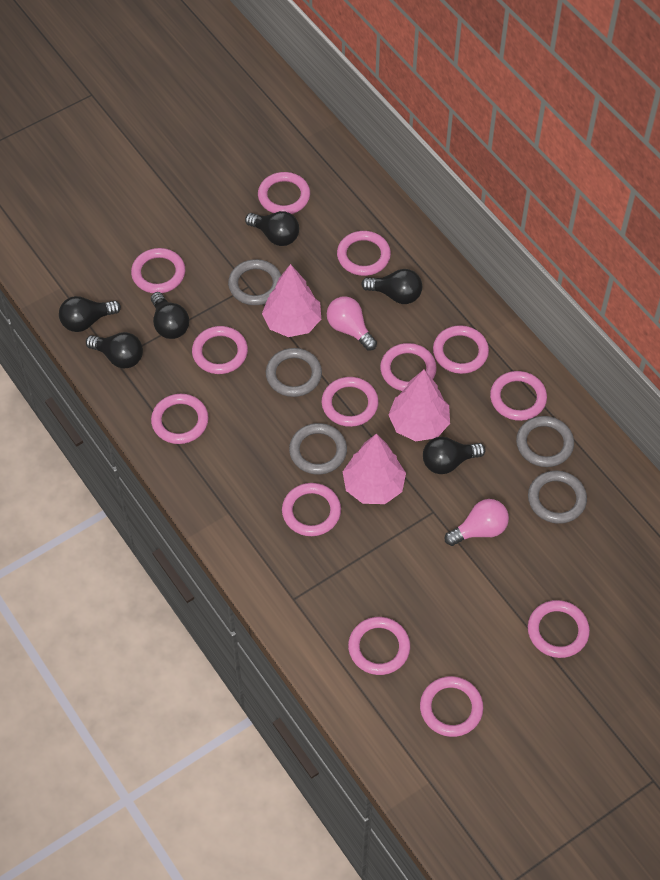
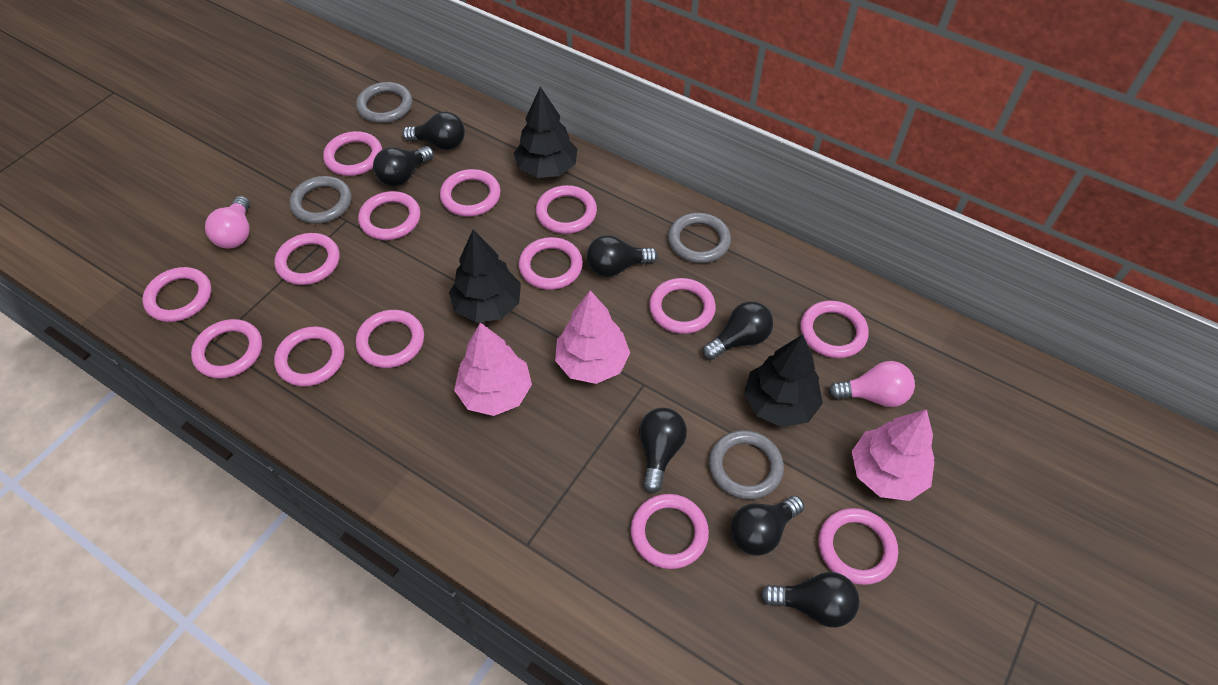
black light bulb: 6 -> 7
black tree: 0 -> 3
grey ring: 5 -> 4
pink ring: 13 -> 14

